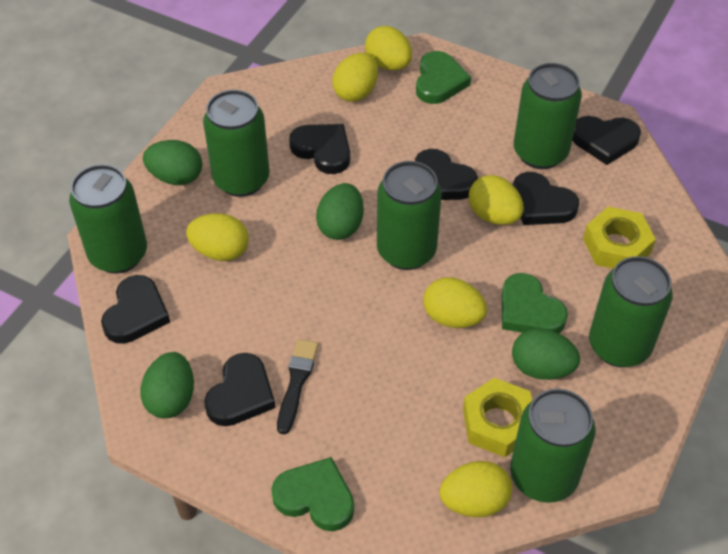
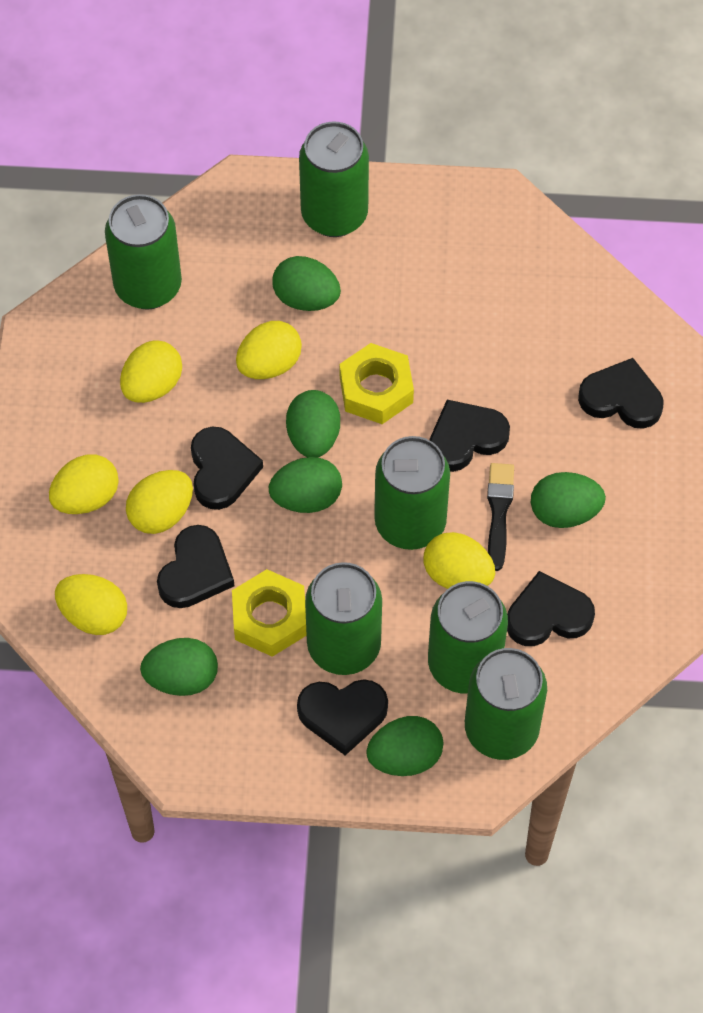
green egg: 4 -> 6
green heart: 3 -> 0

